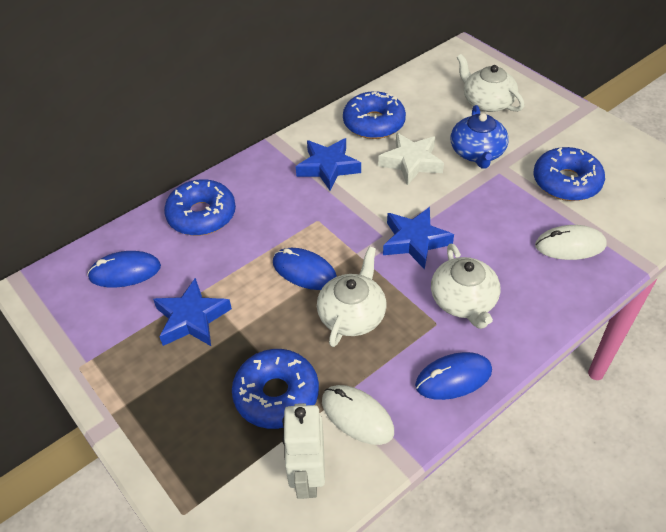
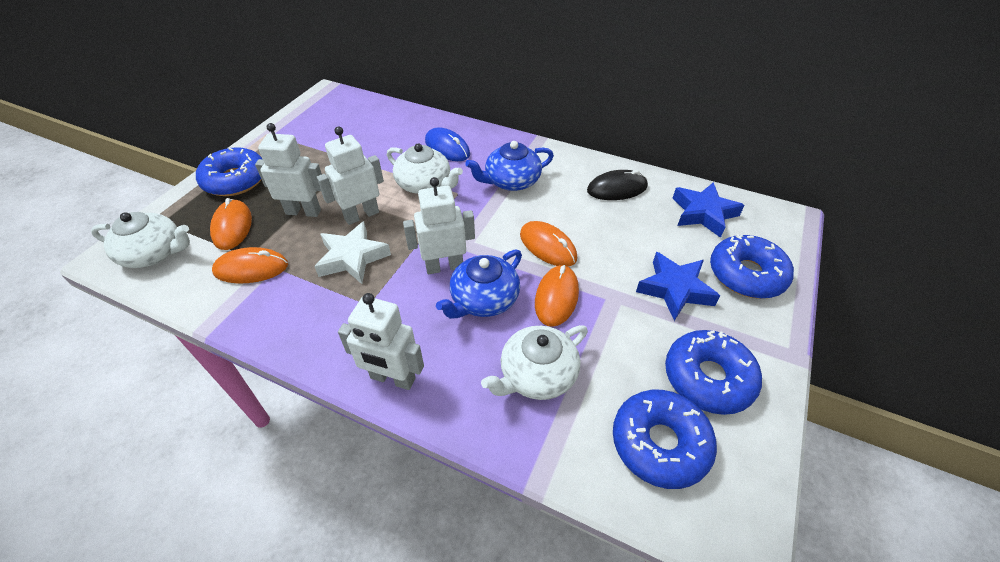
black mouse: 0 -> 1
blue mouse: 3 -> 1
blue star: 3 -> 2
blue teapot: 1 -> 2
orange mouse: 0 -> 4
white mouse: 2 -> 0
white robot: 1 -> 4

